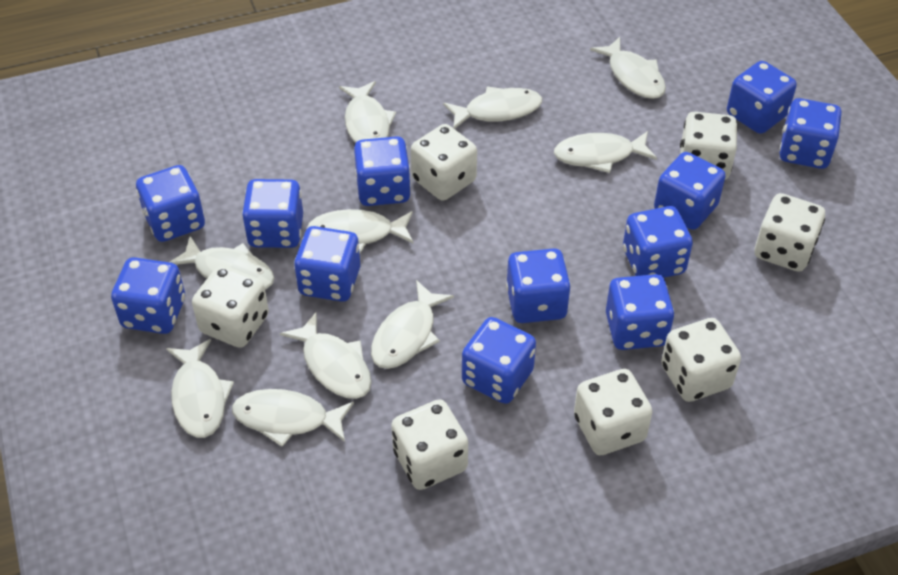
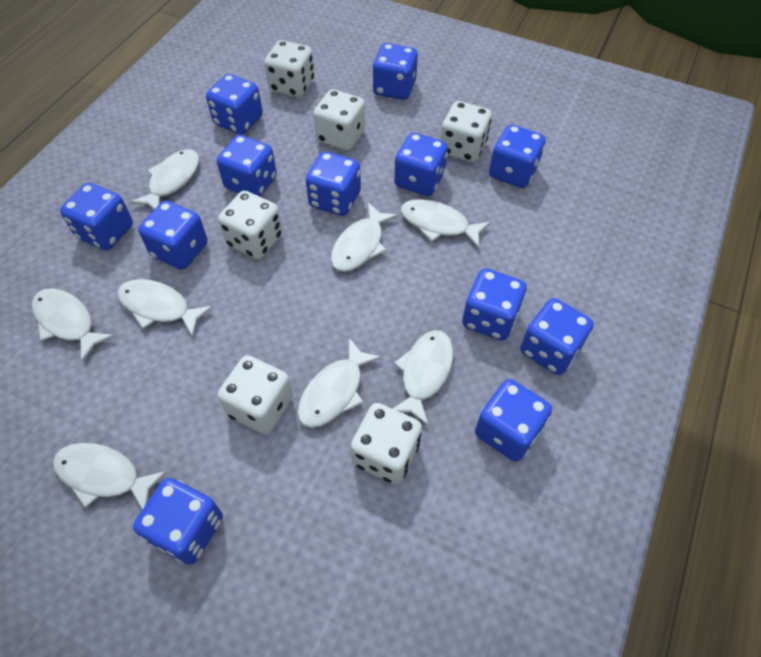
white dice: 7 -> 6
white fish: 10 -> 8

